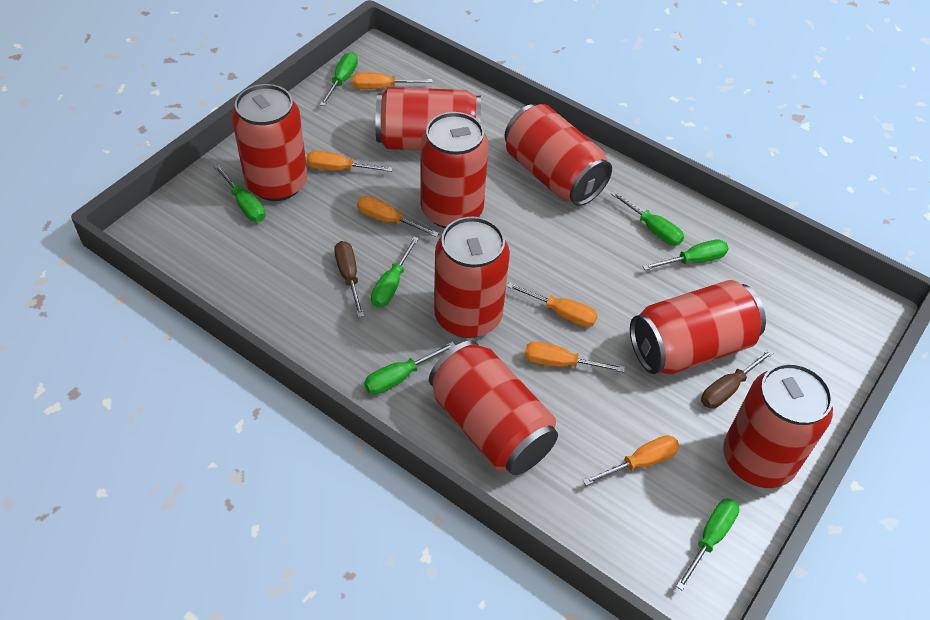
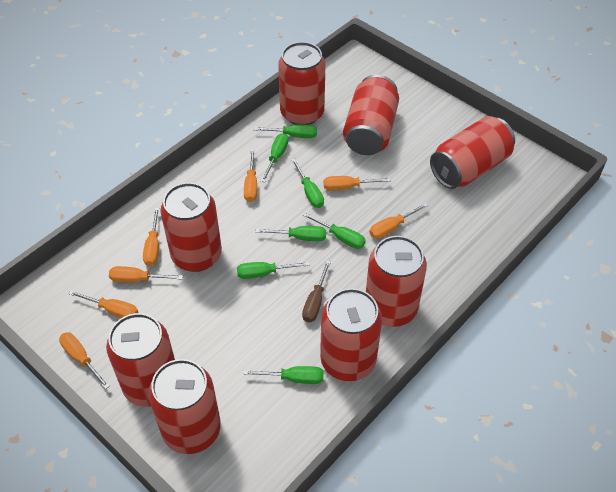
brown screwdriver: 2 -> 1
orange screwdriver: 6 -> 7

